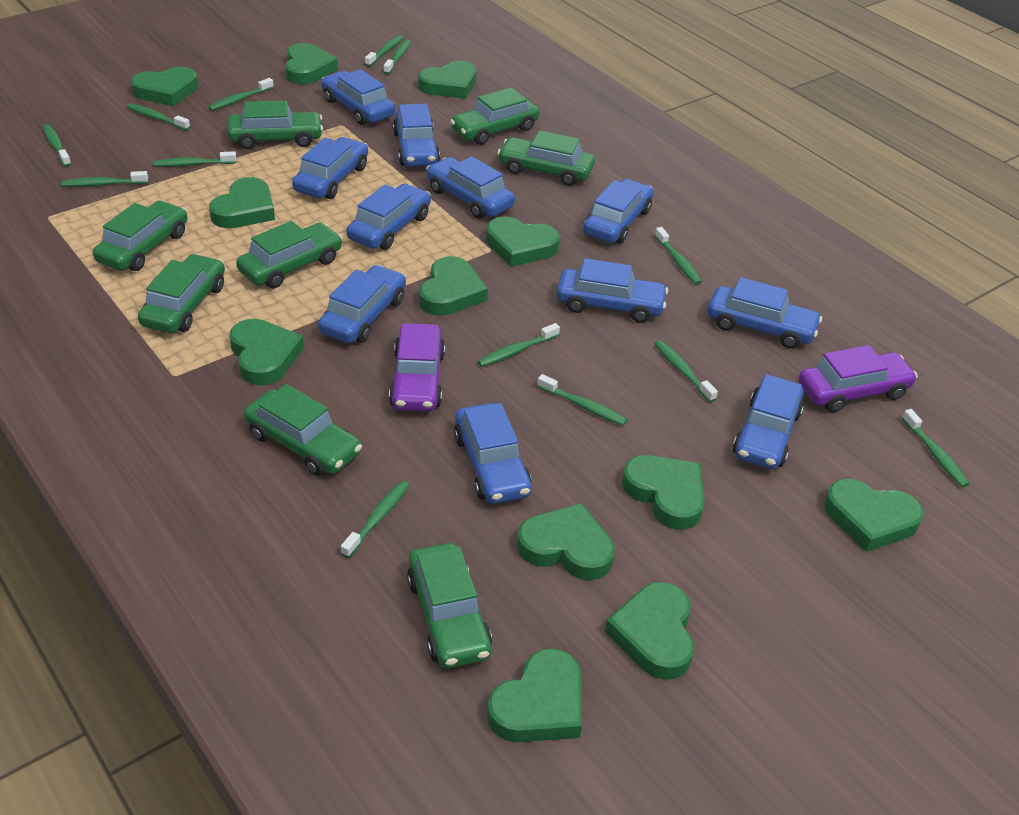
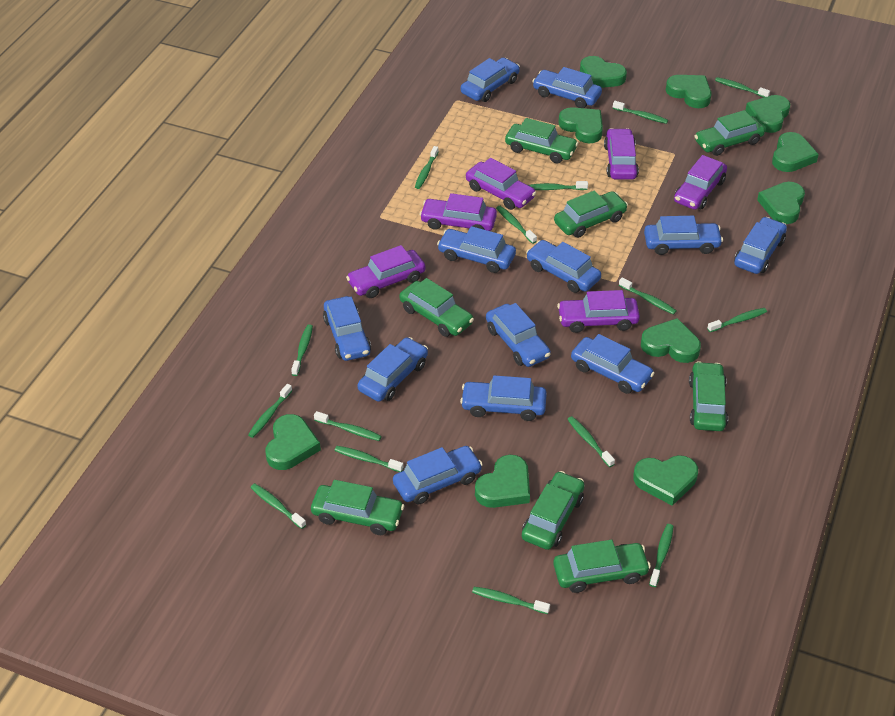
blue car: 11 -> 12
green heart: 12 -> 10
green toothbrush: 13 -> 15
purple car: 2 -> 6

